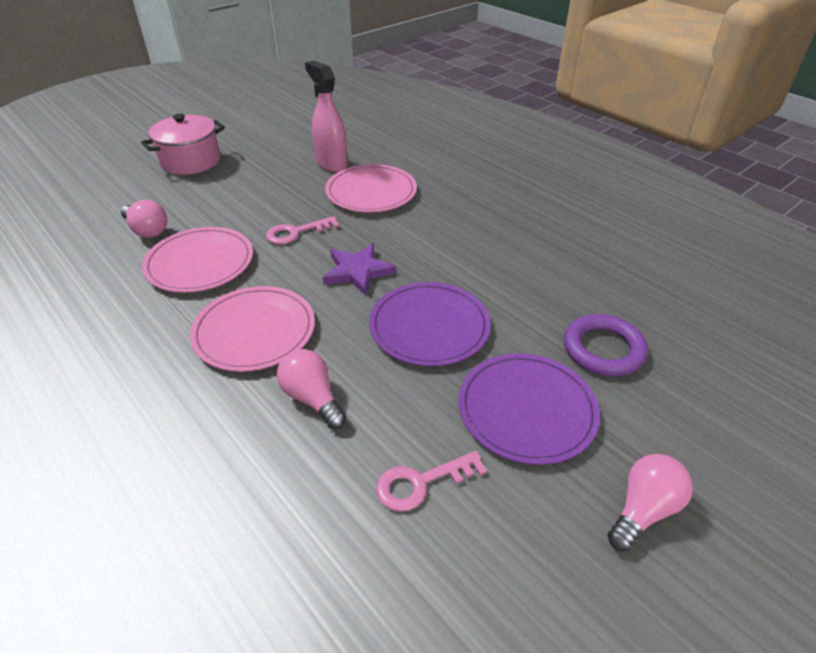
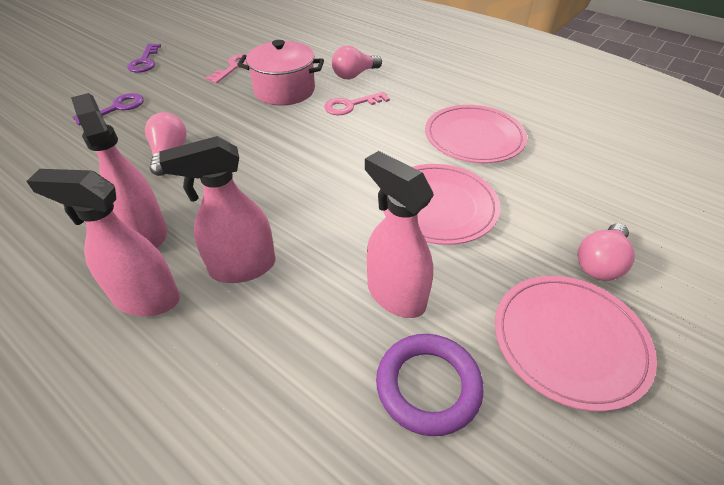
pink spray bottle: 1 -> 4
purple key: 0 -> 2
purple plate: 2 -> 0
purple star: 1 -> 0

